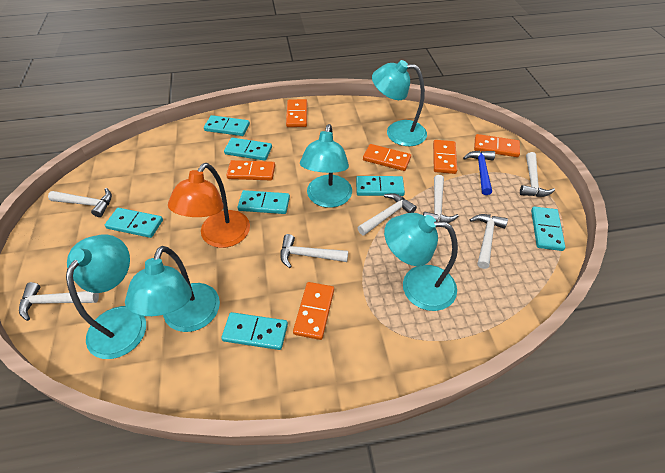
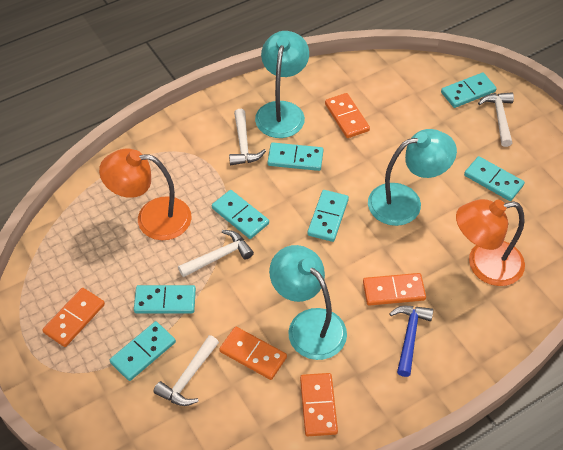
orange domino: 6 -> 5
orange lamp: 1 -> 2
turquoise lamp: 5 -> 3
white hammer: 7 -> 4

